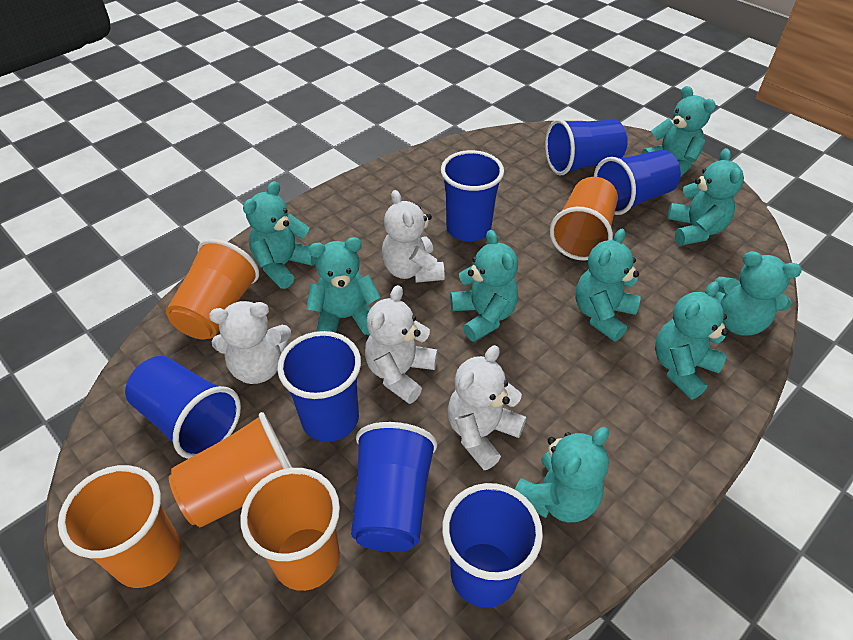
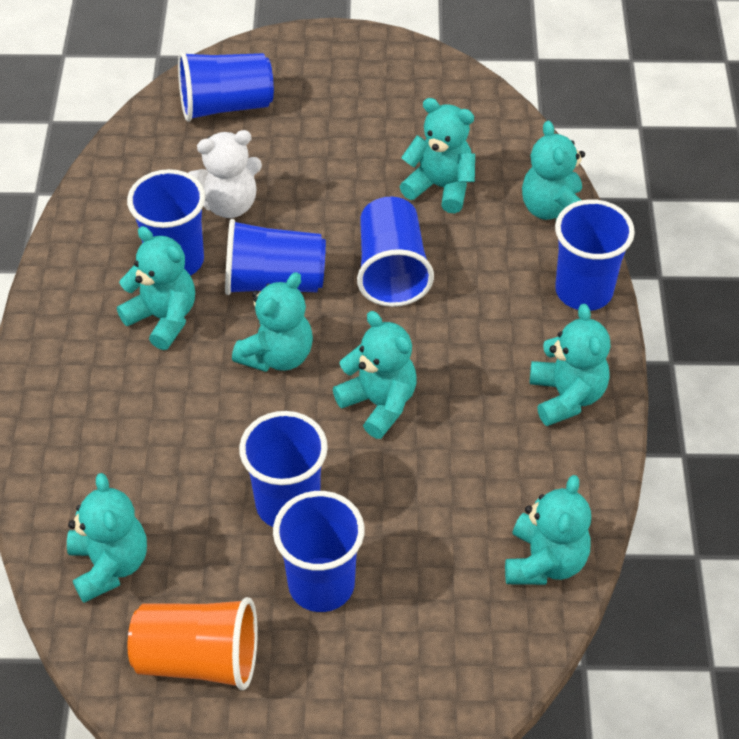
orange cup: 5 -> 1
turquoise teddy bear: 9 -> 8
white teddy bear: 4 -> 1

